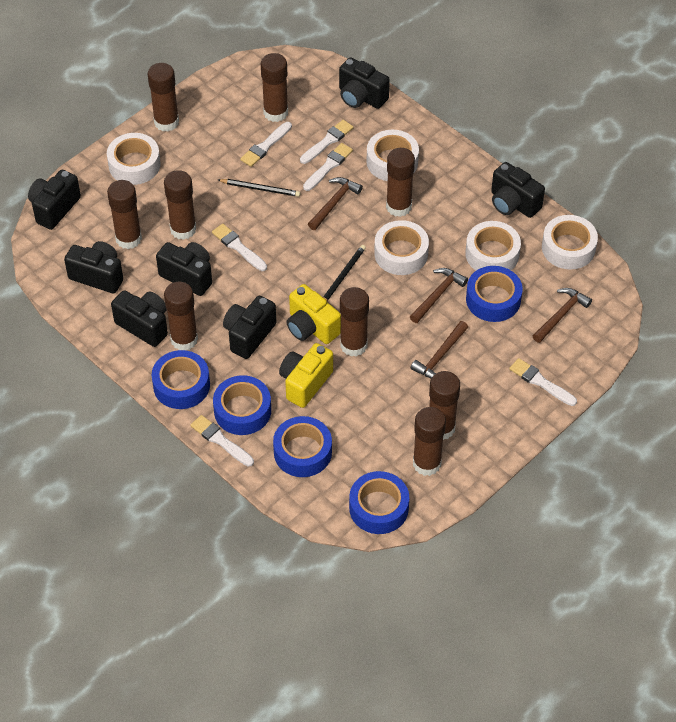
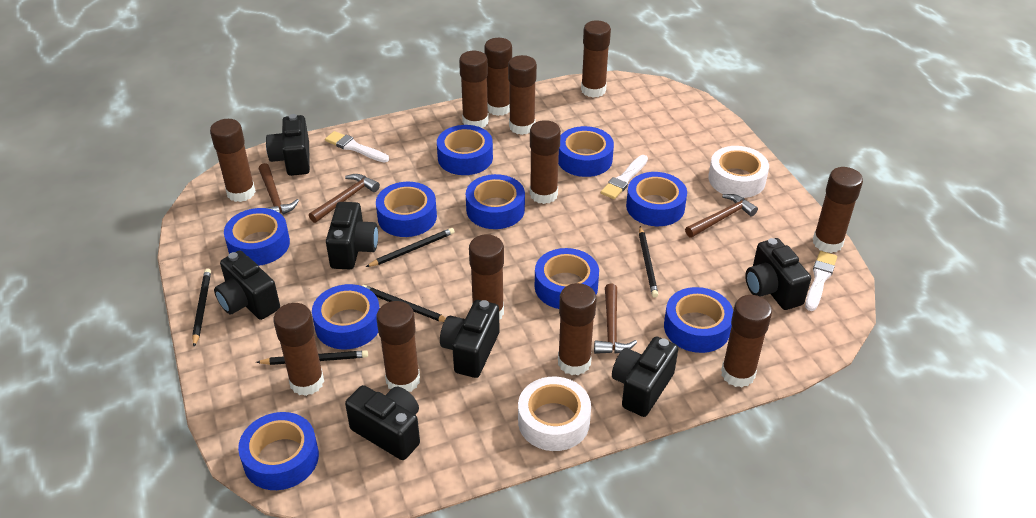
black pencil: 2 -> 5
blue tape: 5 -> 10
brown glue stick: 9 -> 12
white brush: 6 -> 3
white tape: 5 -> 2
yellow camera: 2 -> 0

